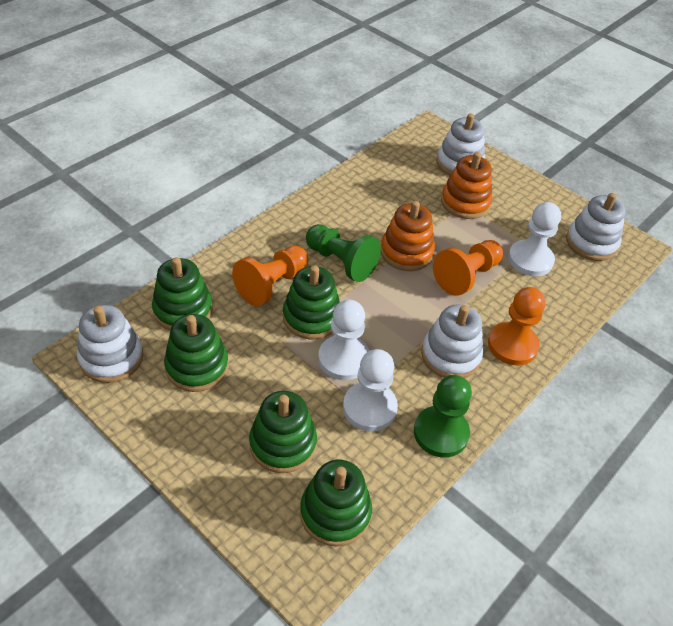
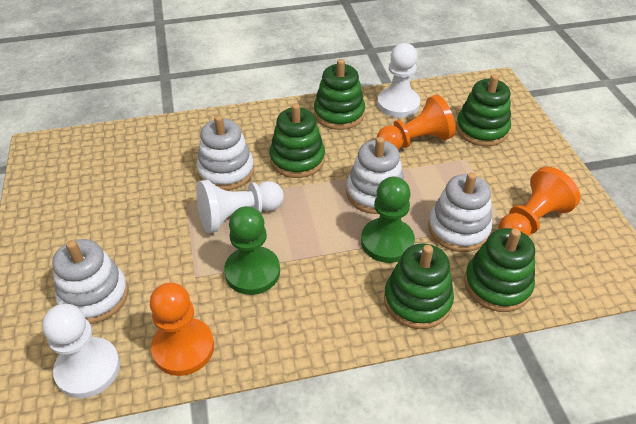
orange stacking toy: 2 -> 0

